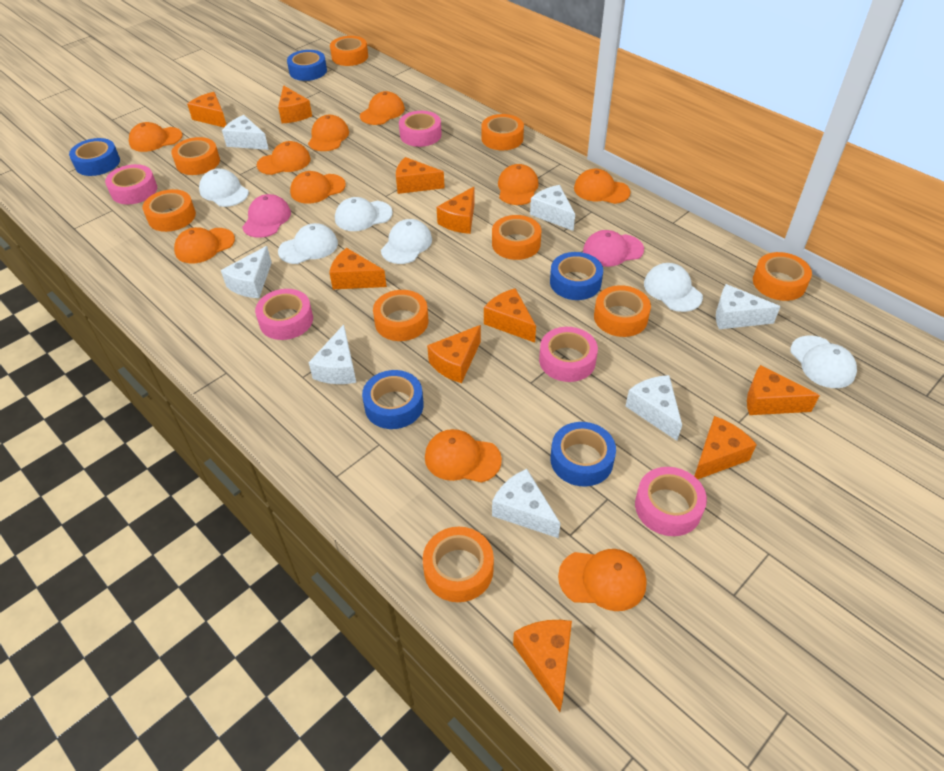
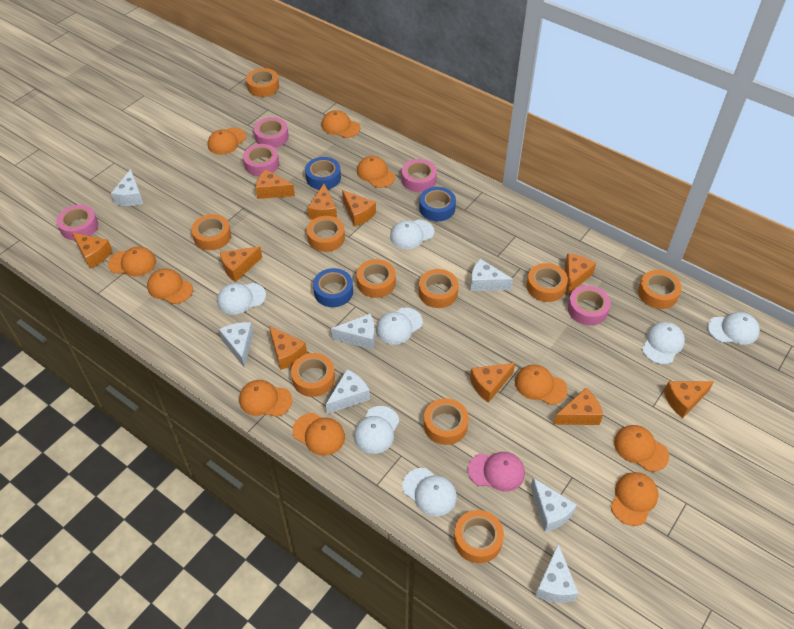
blue tape: 5 -> 3
orange tape: 9 -> 10
pink cap: 2 -> 1
white cap: 6 -> 7

